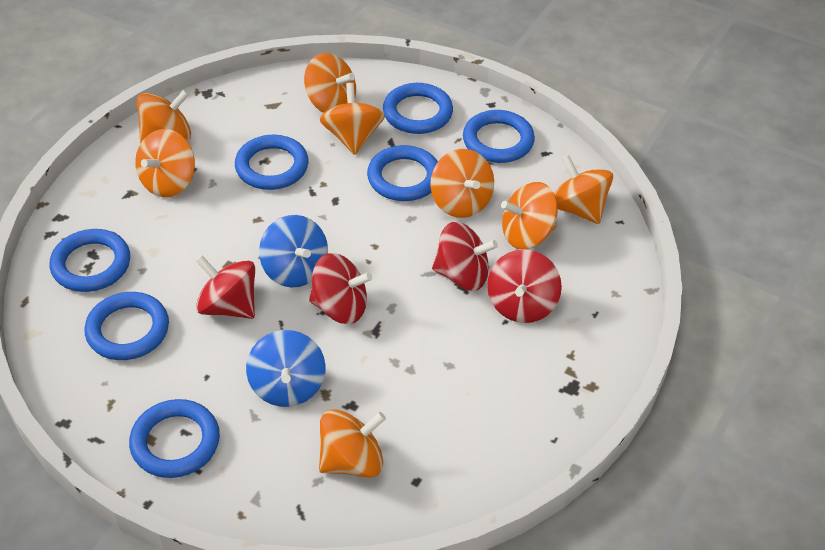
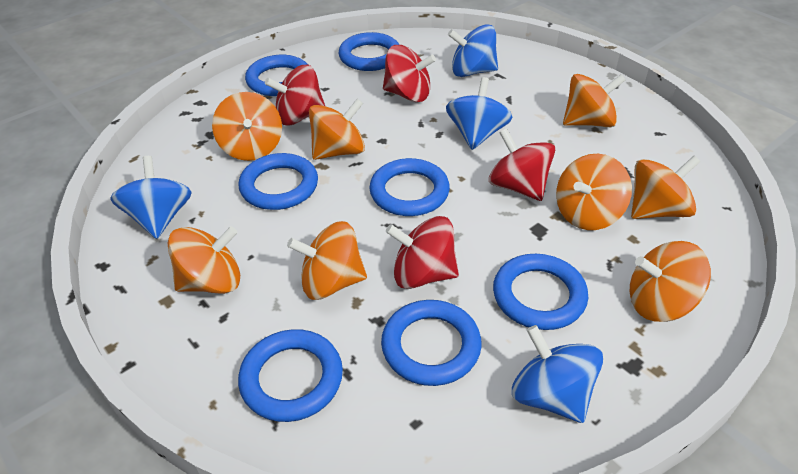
blue spinning top: 2 -> 4

